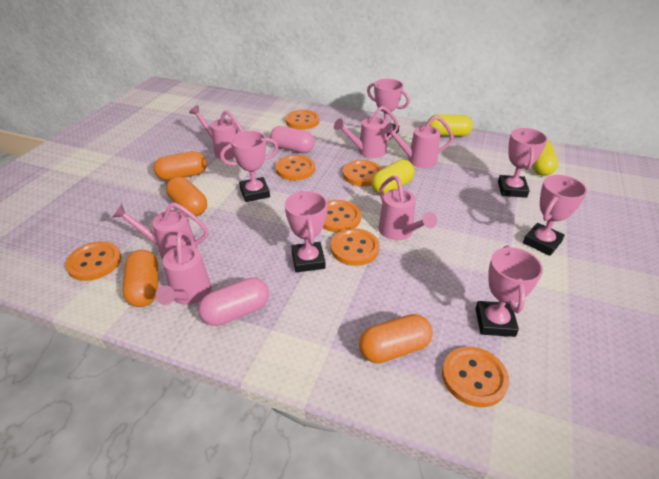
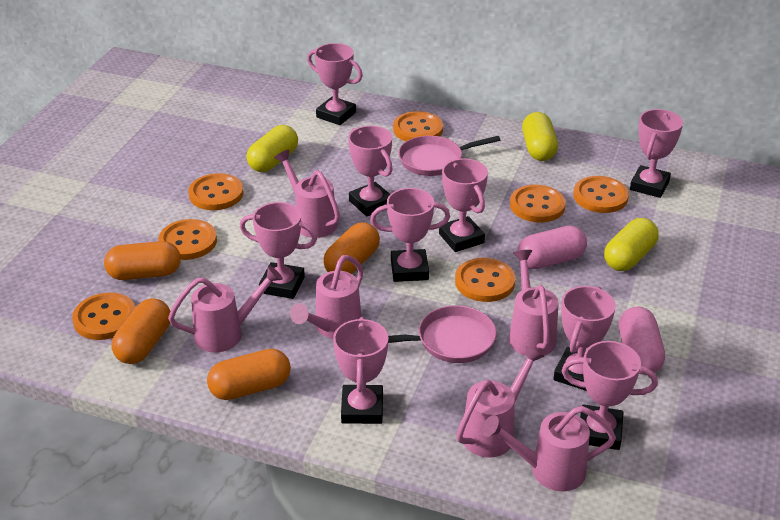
pink pan: 0 -> 2
pink trophy: 6 -> 9

